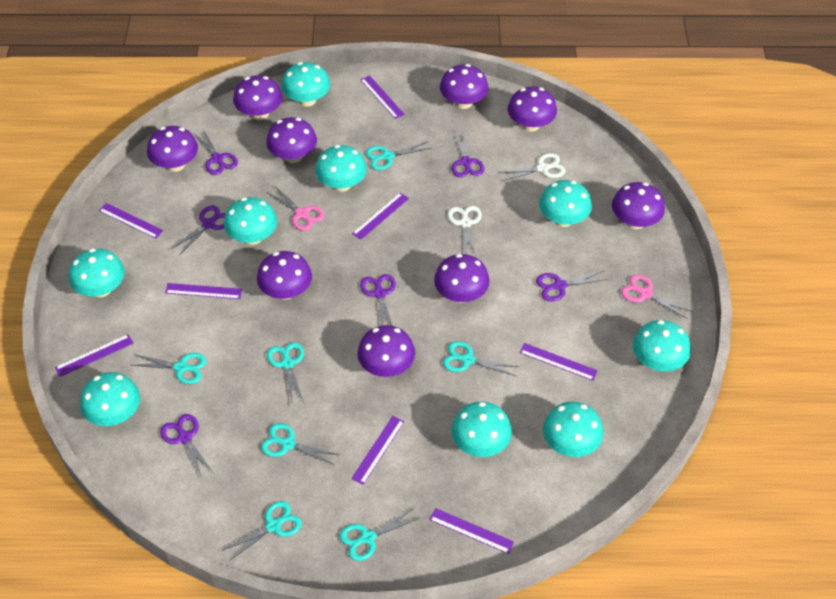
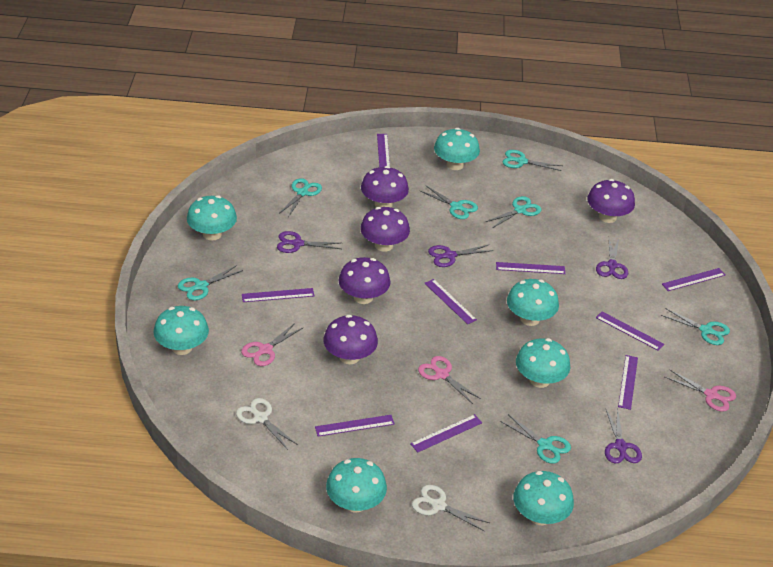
pink scissors: 2 -> 3
purple mushroom: 9 -> 5
purple ruler: 8 -> 9
purple scissors: 6 -> 4
turquoise mushroom: 9 -> 7

